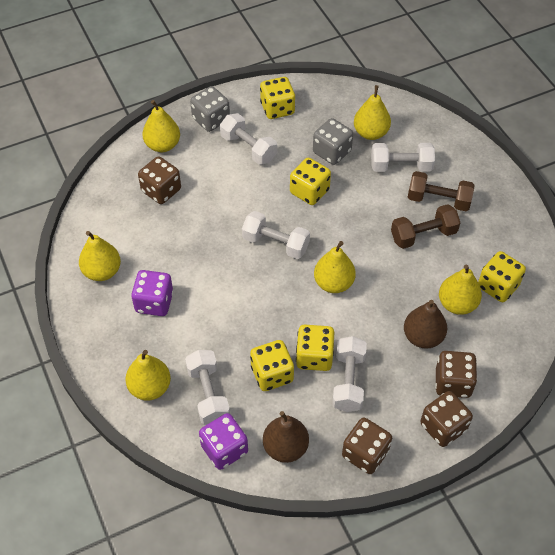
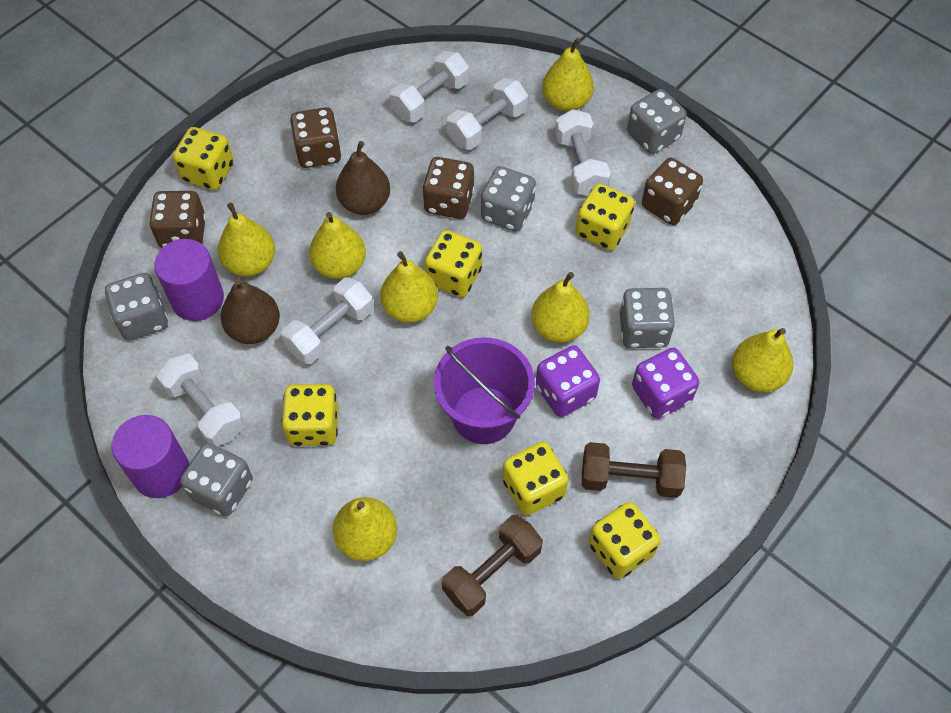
grey dice: 2 -> 5
purple bucket: 0 -> 1
purple cylinder: 0 -> 2
yellow dice: 5 -> 6
yellow pear: 6 -> 7

